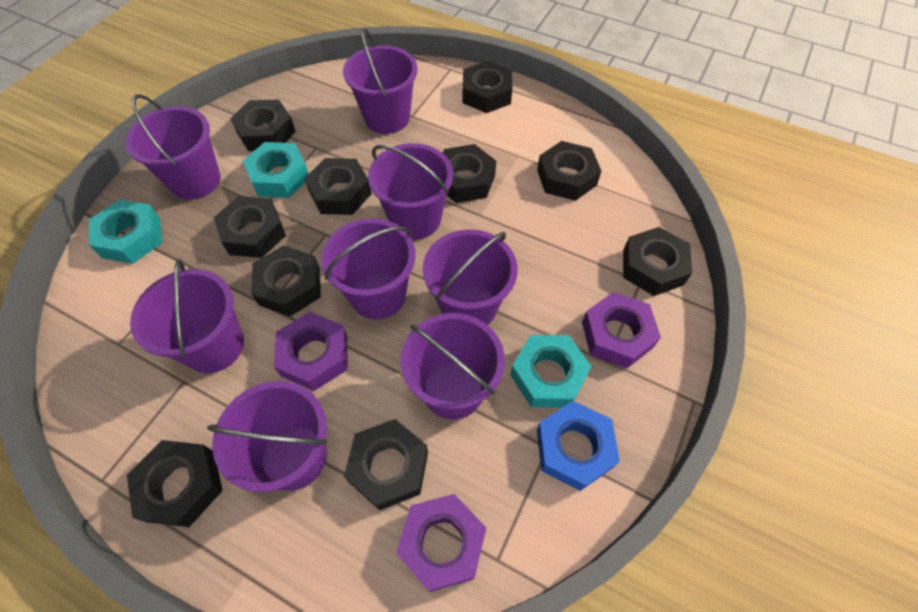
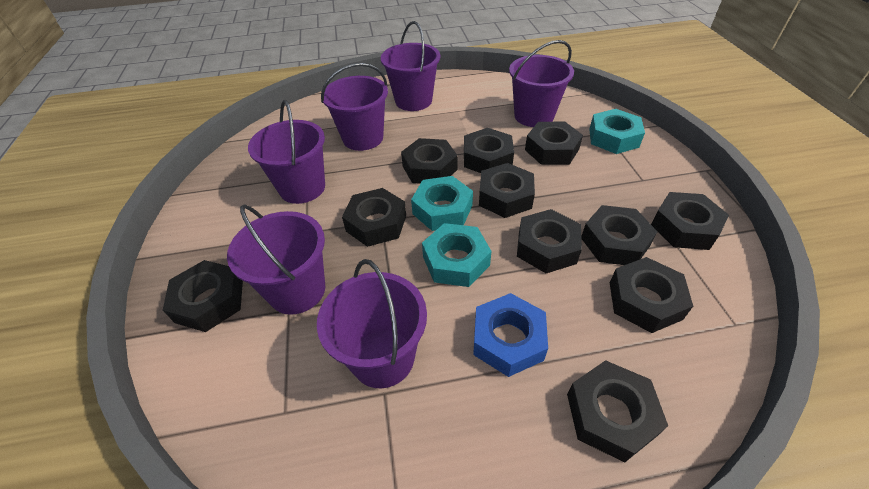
black nut: 10 -> 11
purple bucket: 8 -> 6
purple nut: 3 -> 0

